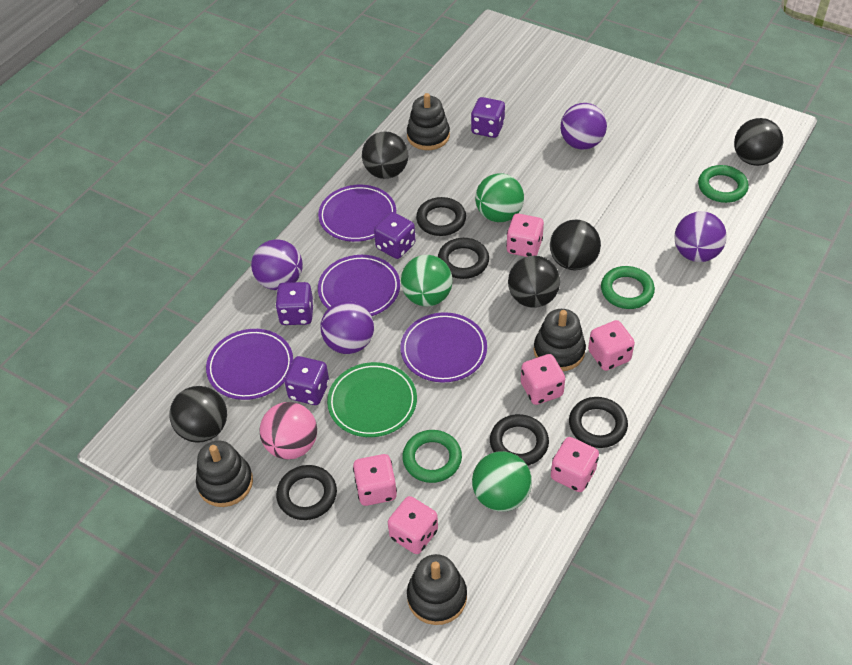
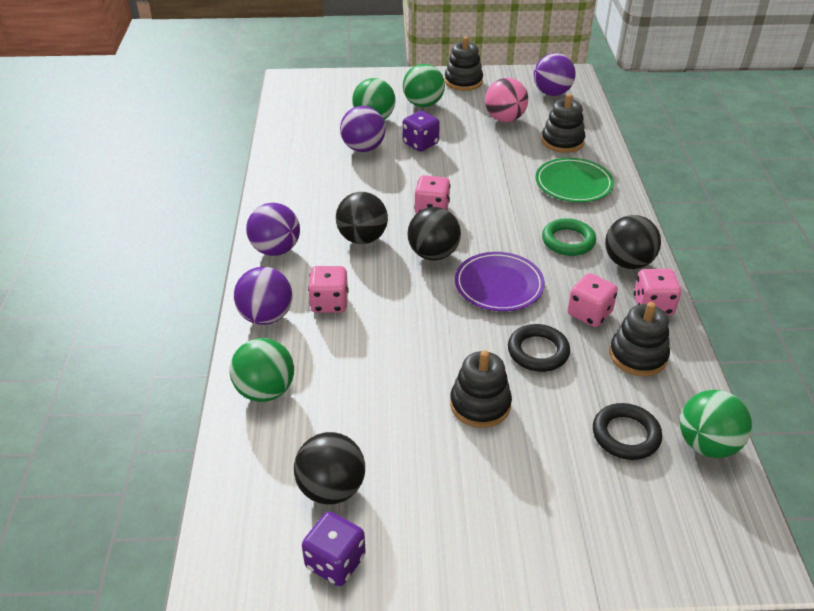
black ball: 5 -> 4
black ring: 5 -> 2
green ball: 3 -> 4
green ring: 3 -> 1
pink dice: 6 -> 4
purple dice: 4 -> 2
purple plate: 4 -> 1

